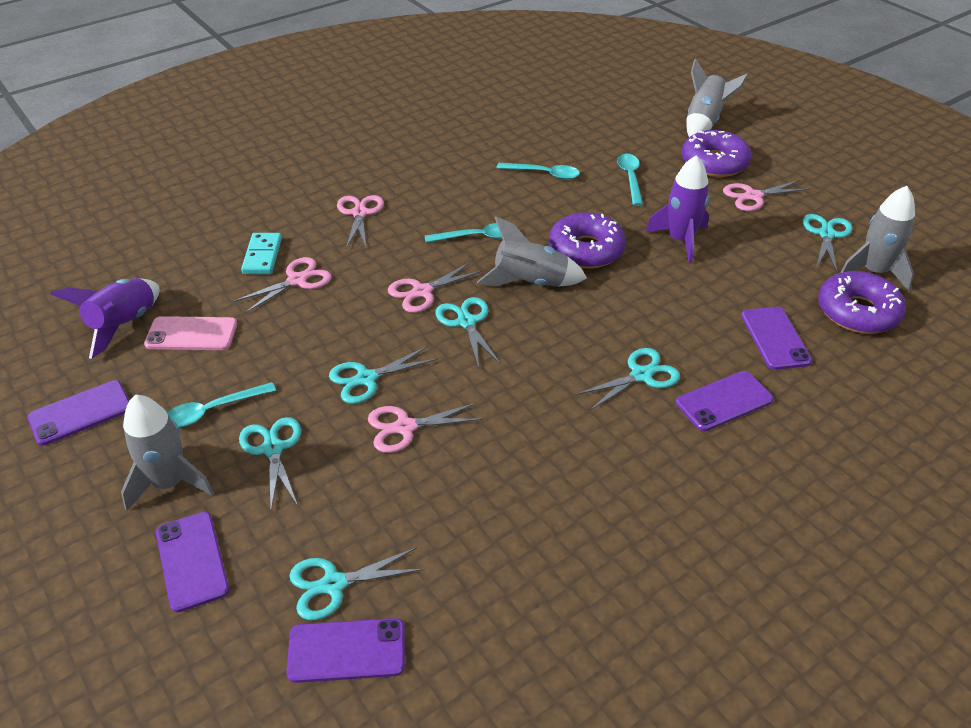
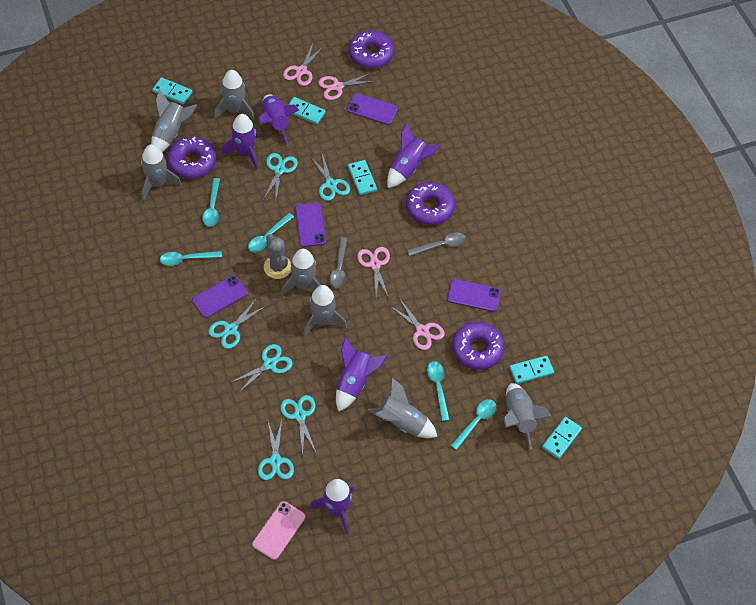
grey cactus: 0 -> 1
grey rocket: 4 -> 7
grey spoon: 0 -> 2
pink scissors: 5 -> 4
purple donut: 3 -> 4
purple phone: 5 -> 4
purple rocket: 2 -> 5
turquoise domino: 1 -> 5
turquoise spoon: 4 -> 5

